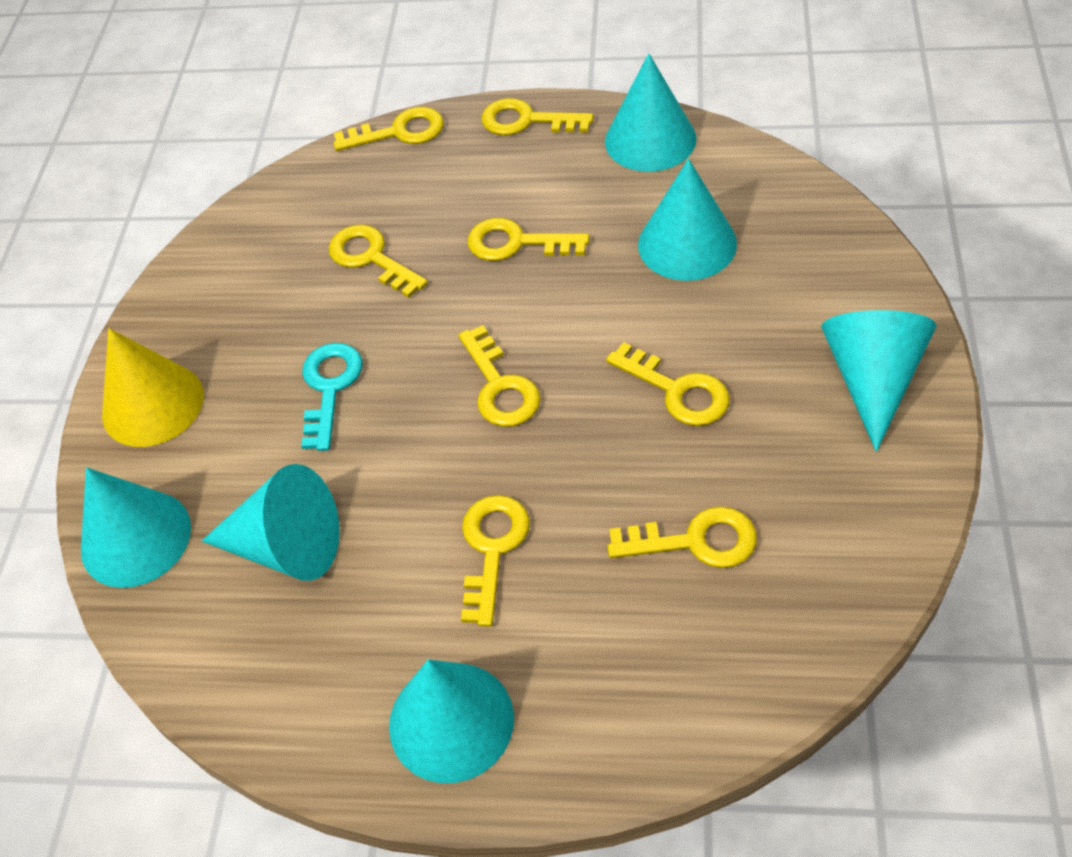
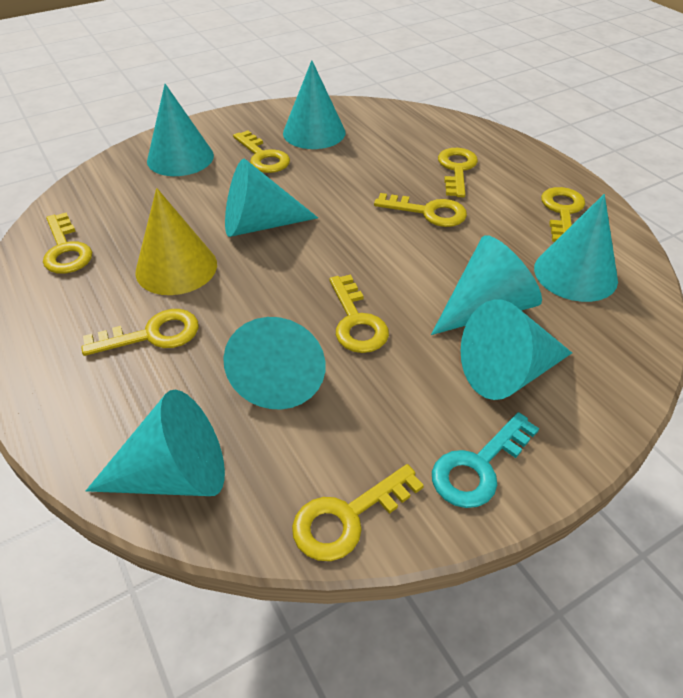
turquoise cone: 6 -> 8

